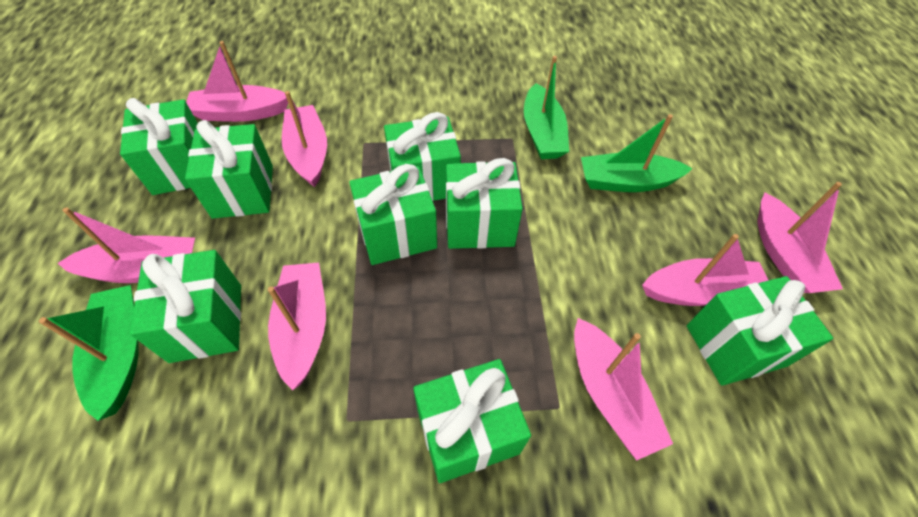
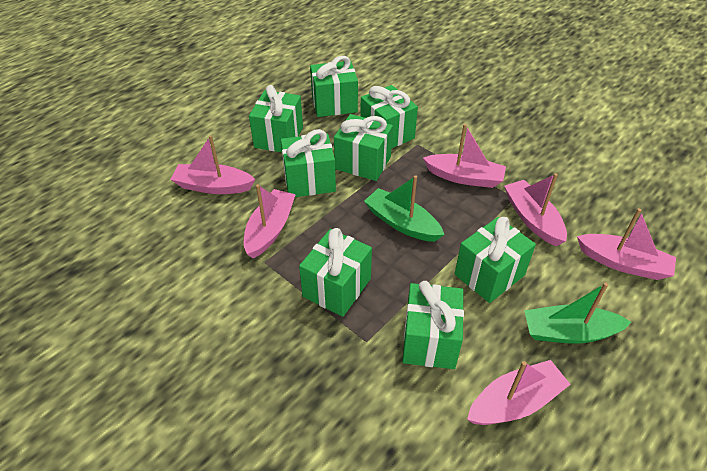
green boat: 3 -> 2
pink boat: 7 -> 6

